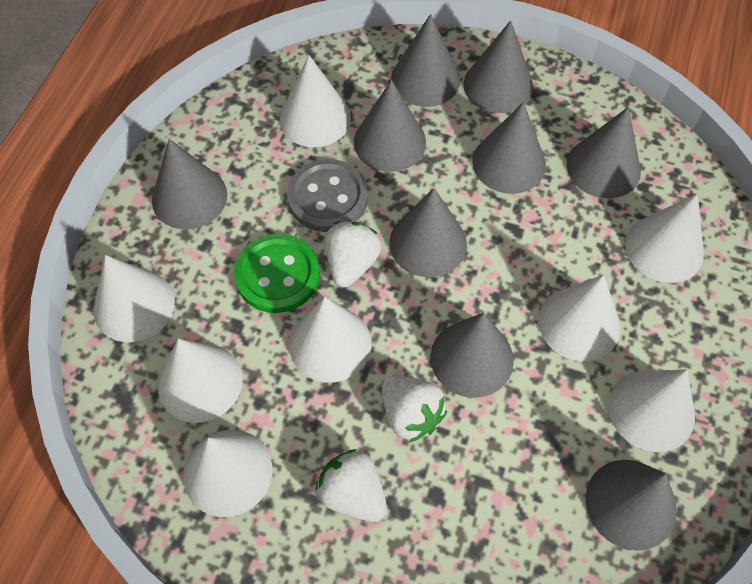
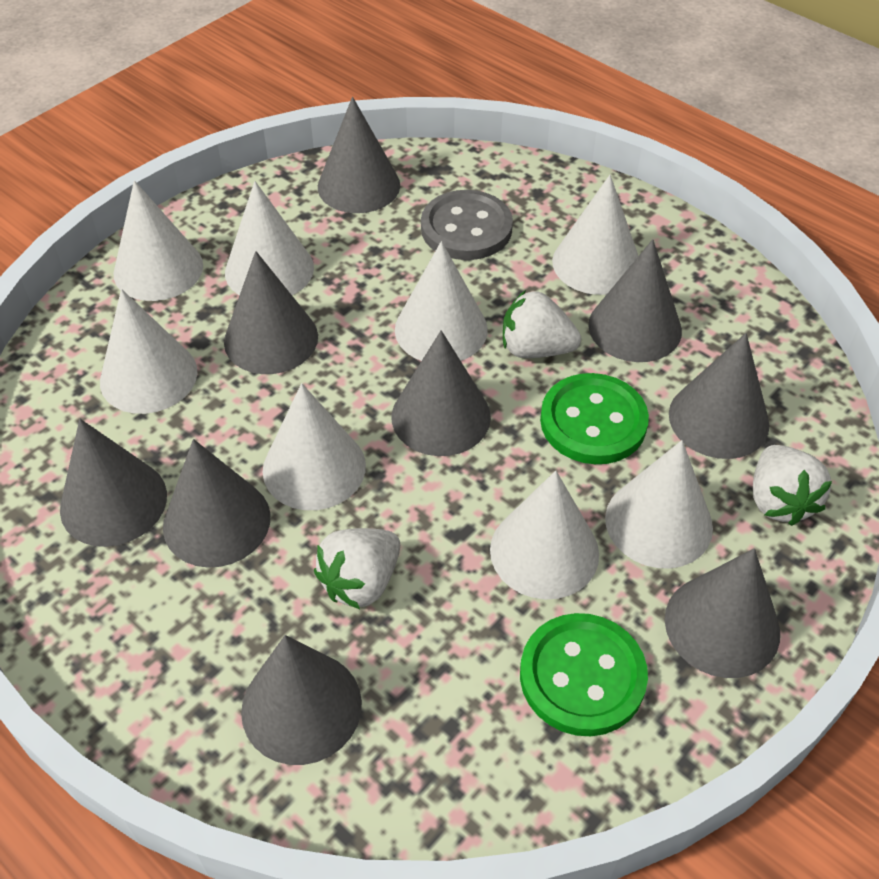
green button: 1 -> 2

